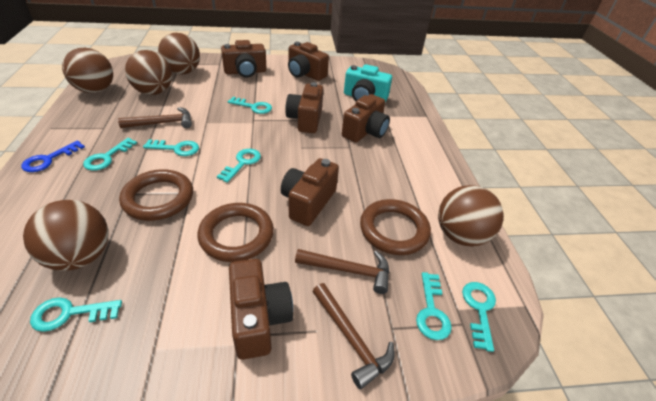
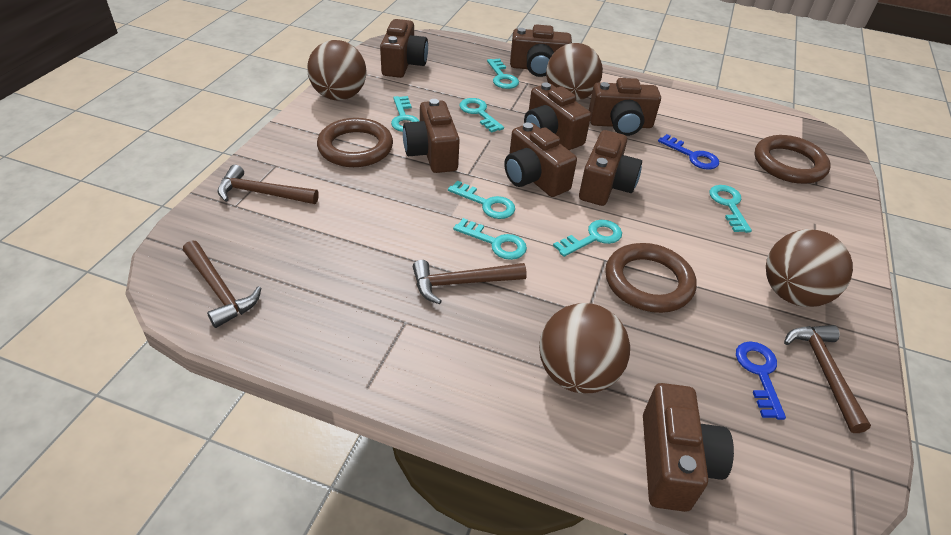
blue key: 1 -> 2
brown ball: 5 -> 4
brown camera: 6 -> 8
brown hammer: 3 -> 4
turquoise camera: 1 -> 0

